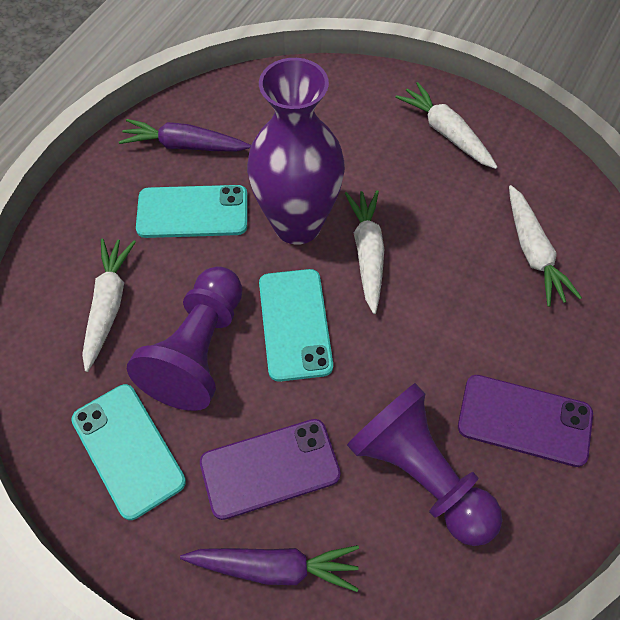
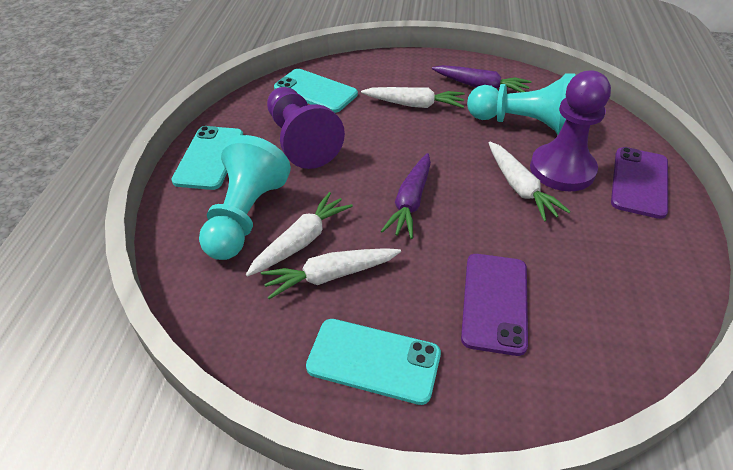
purple vase: 1 -> 0
turquoise pawn: 0 -> 2

